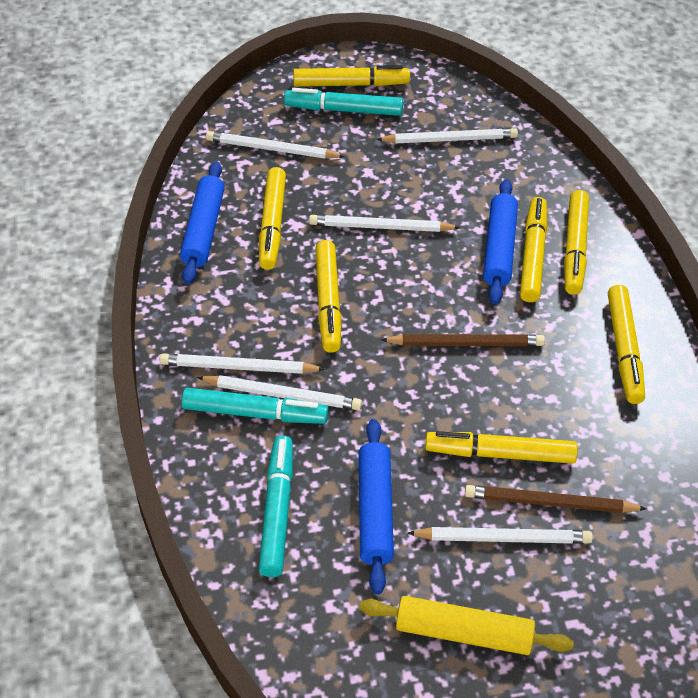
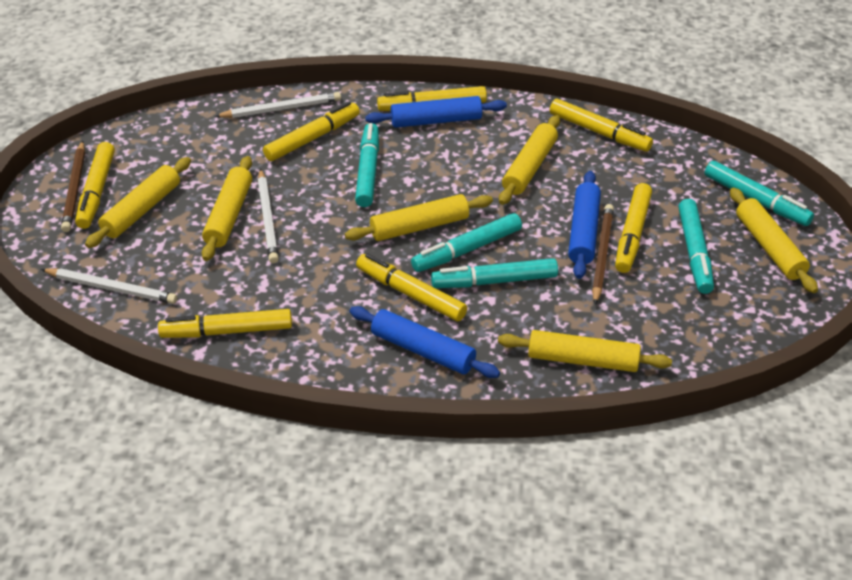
turquoise marker: 3 -> 5
white pencil: 6 -> 3
yellow rolling pin: 1 -> 6

